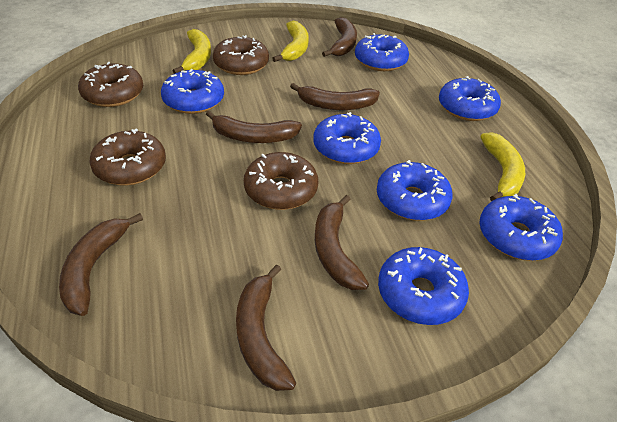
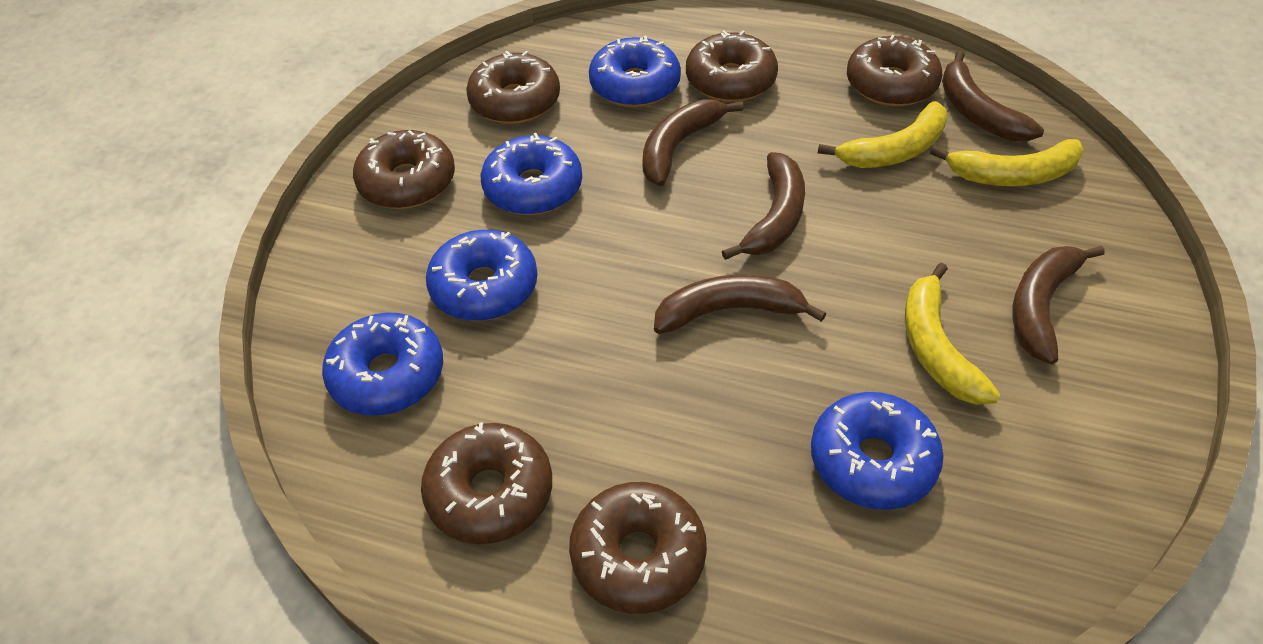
blue donut: 7 -> 5
brown banana: 6 -> 5
brown donut: 4 -> 6

